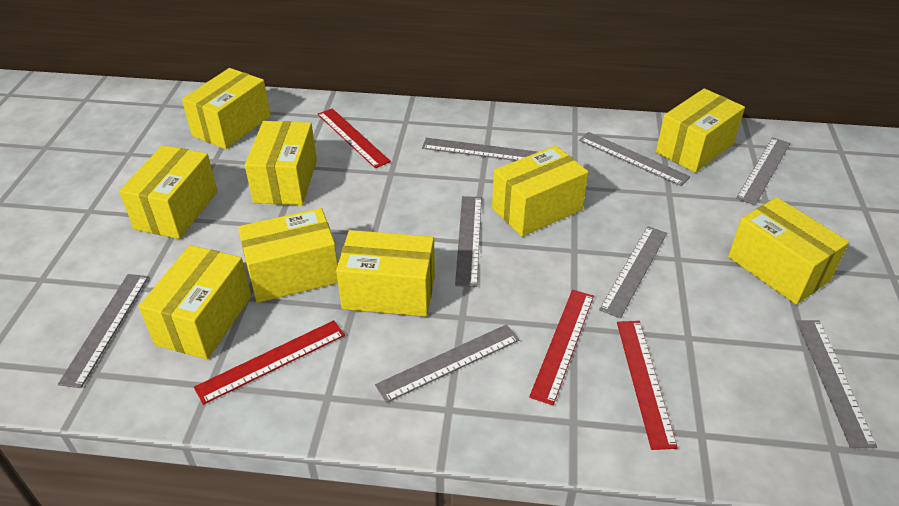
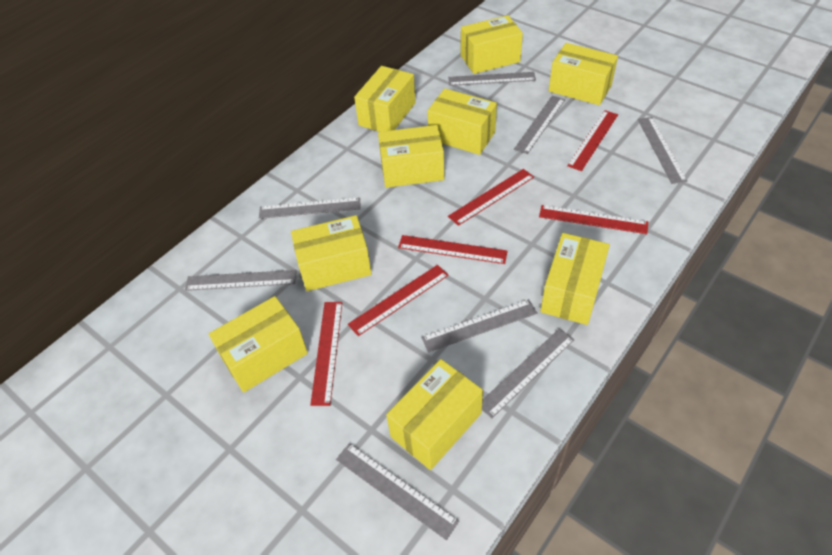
red ruler: 4 -> 6

